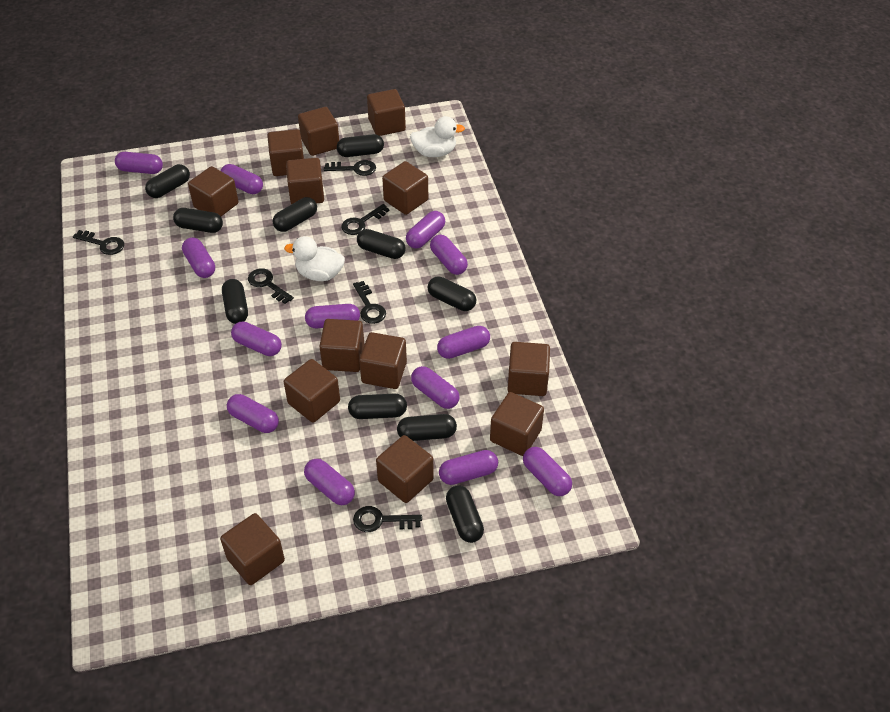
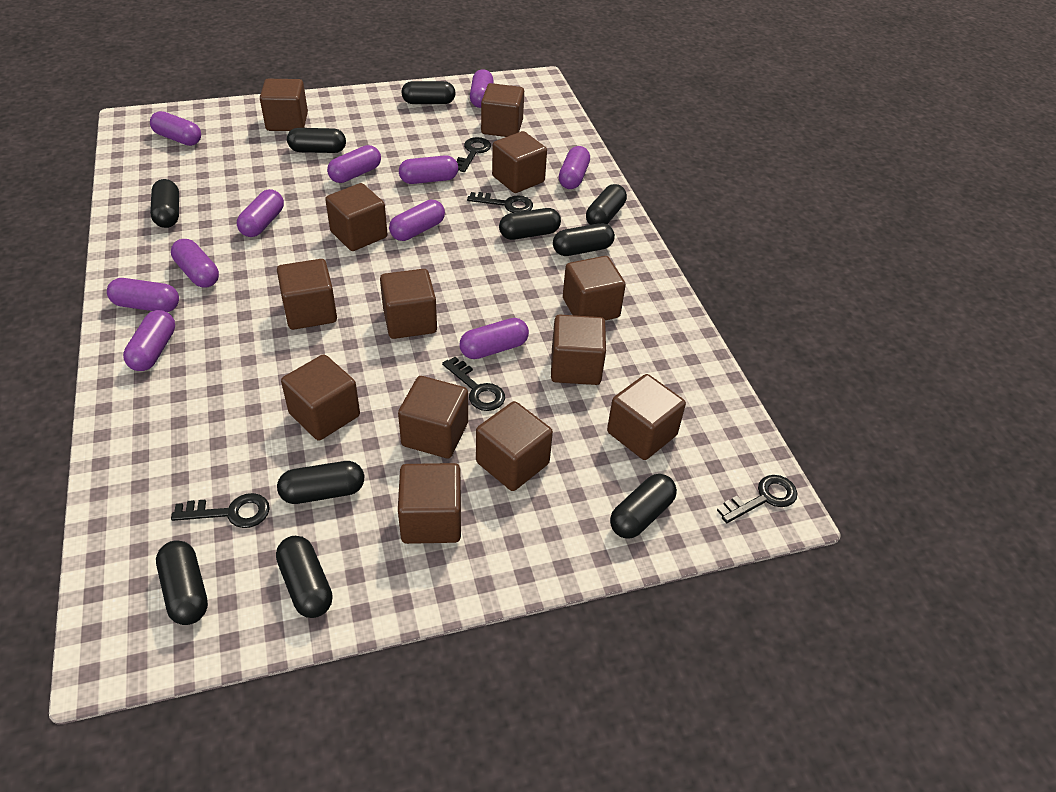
black key: 6 -> 5
purple capsule: 13 -> 11
white duck: 2 -> 0

